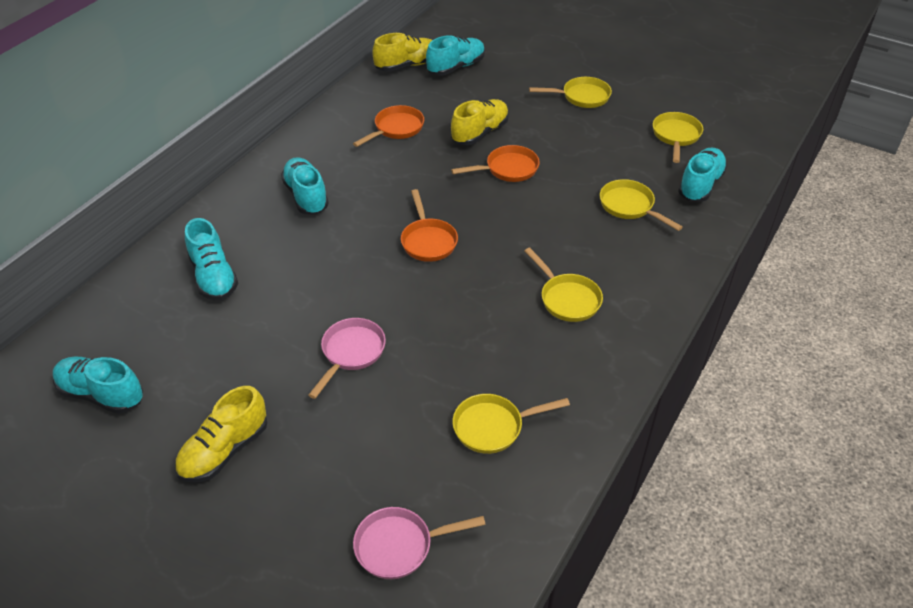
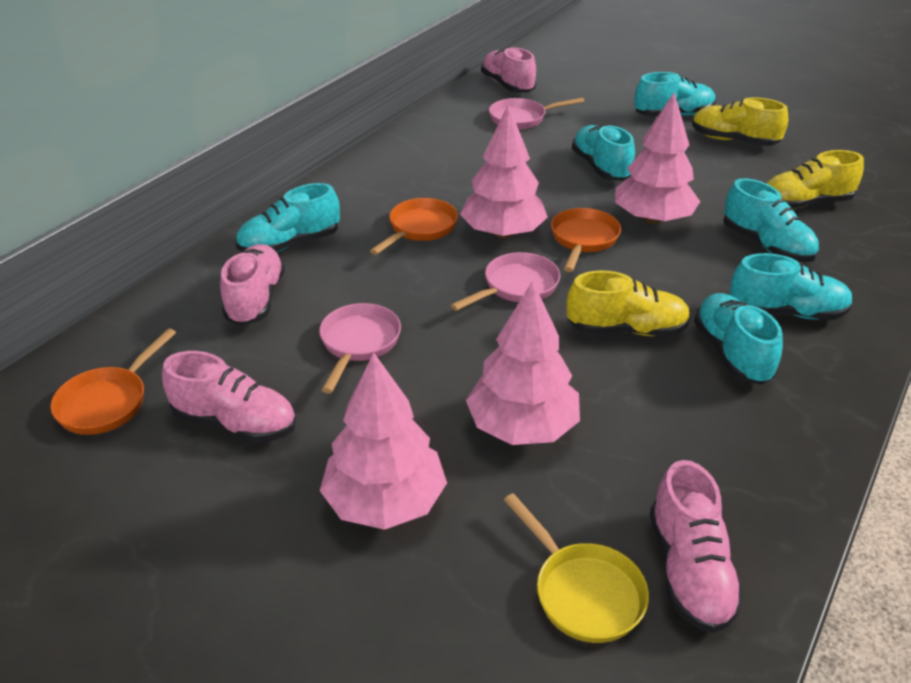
pink pan: 2 -> 3
pink shoe: 0 -> 4
pink tree: 0 -> 4
turquoise shoe: 5 -> 6
yellow pan: 5 -> 1

